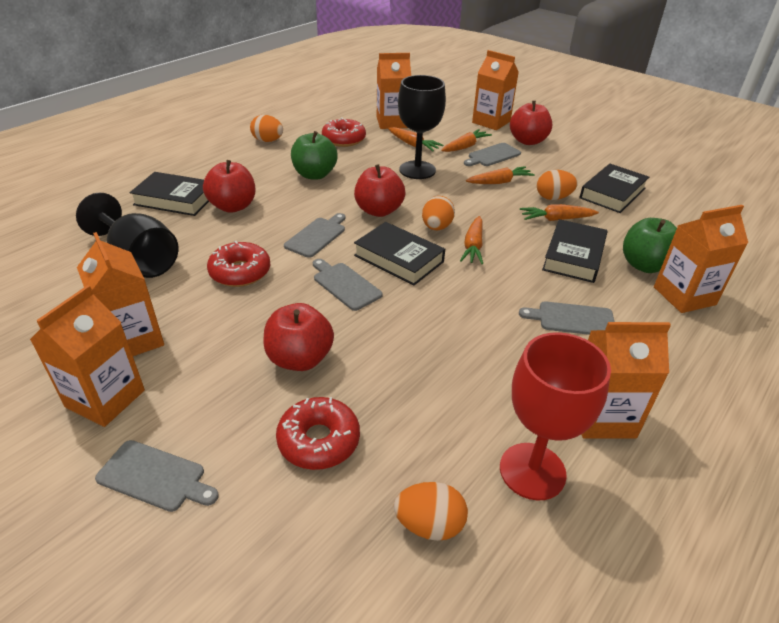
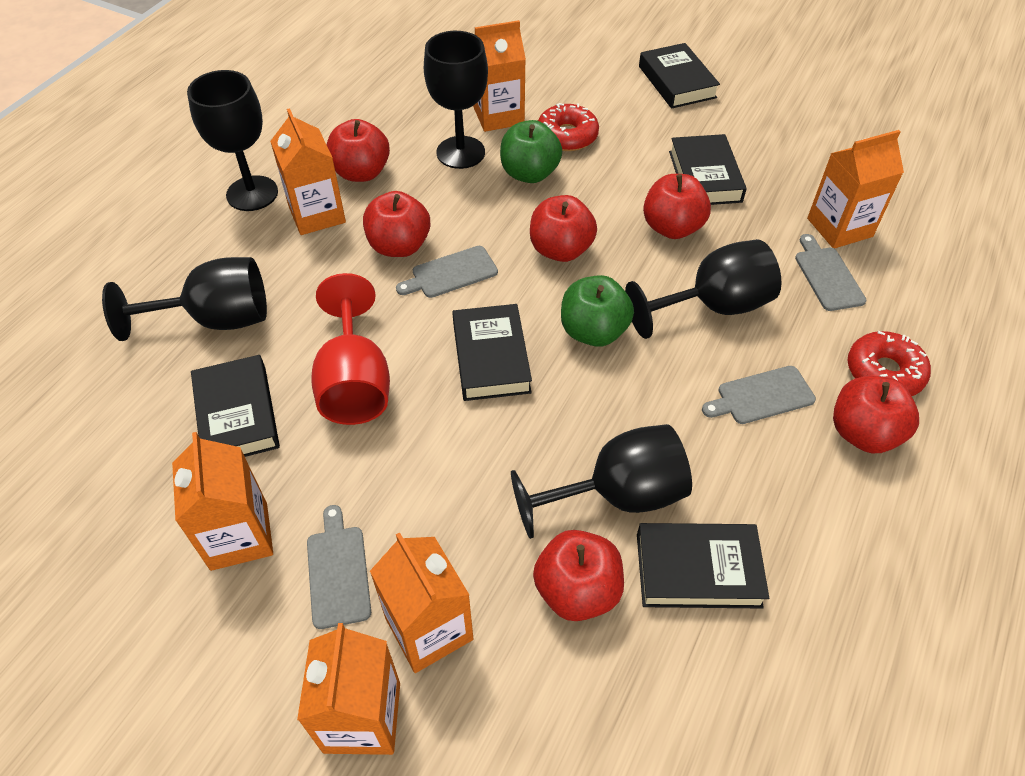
black book: 4 -> 5
black goblet: 2 -> 5
grey cutting board: 5 -> 4
orange carrot: 5 -> 0
orange egg: 4 -> 0
red apple: 4 -> 6
red donut: 3 -> 2

